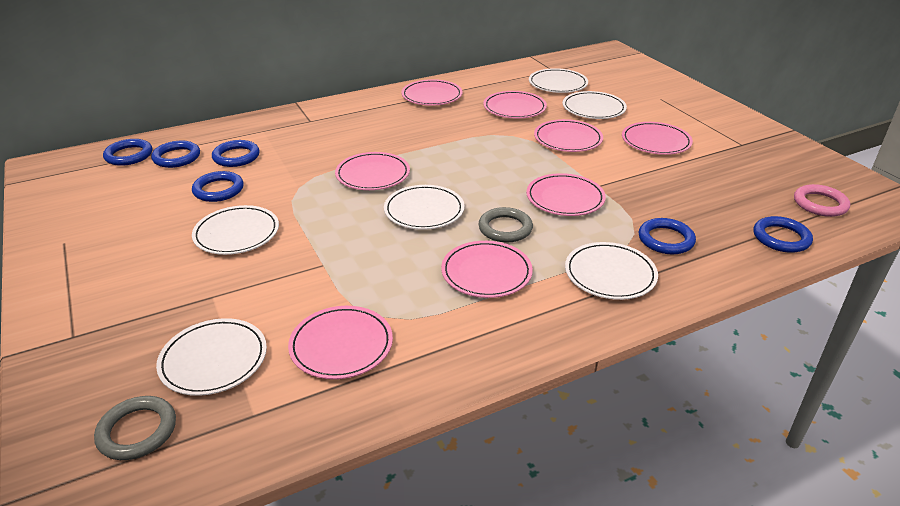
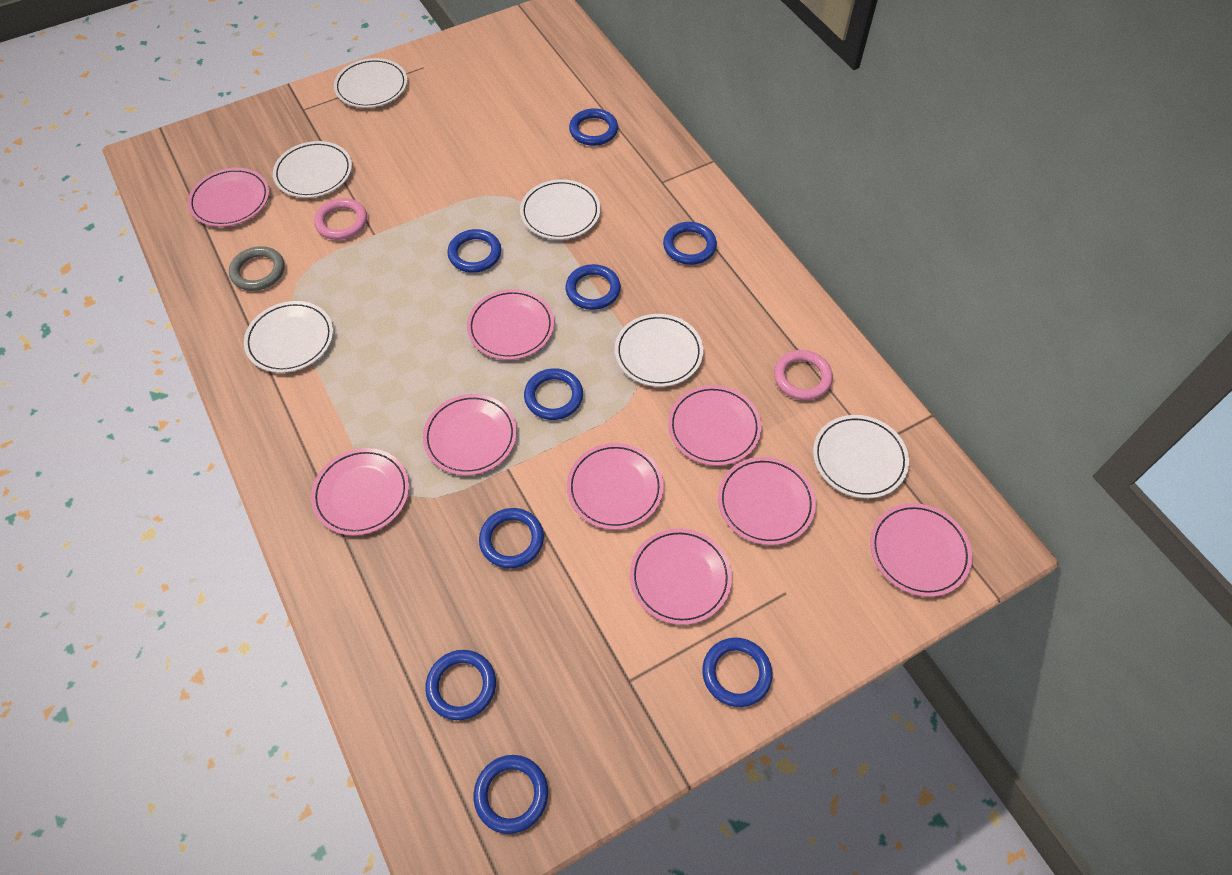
blue ring: 6 -> 9
grey ring: 2 -> 1
pink plate: 8 -> 9
pink ring: 1 -> 2

